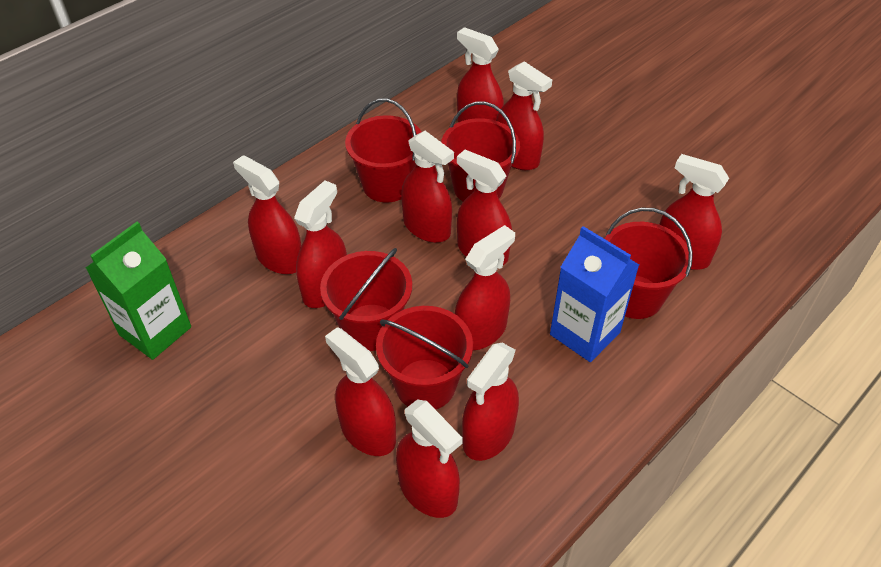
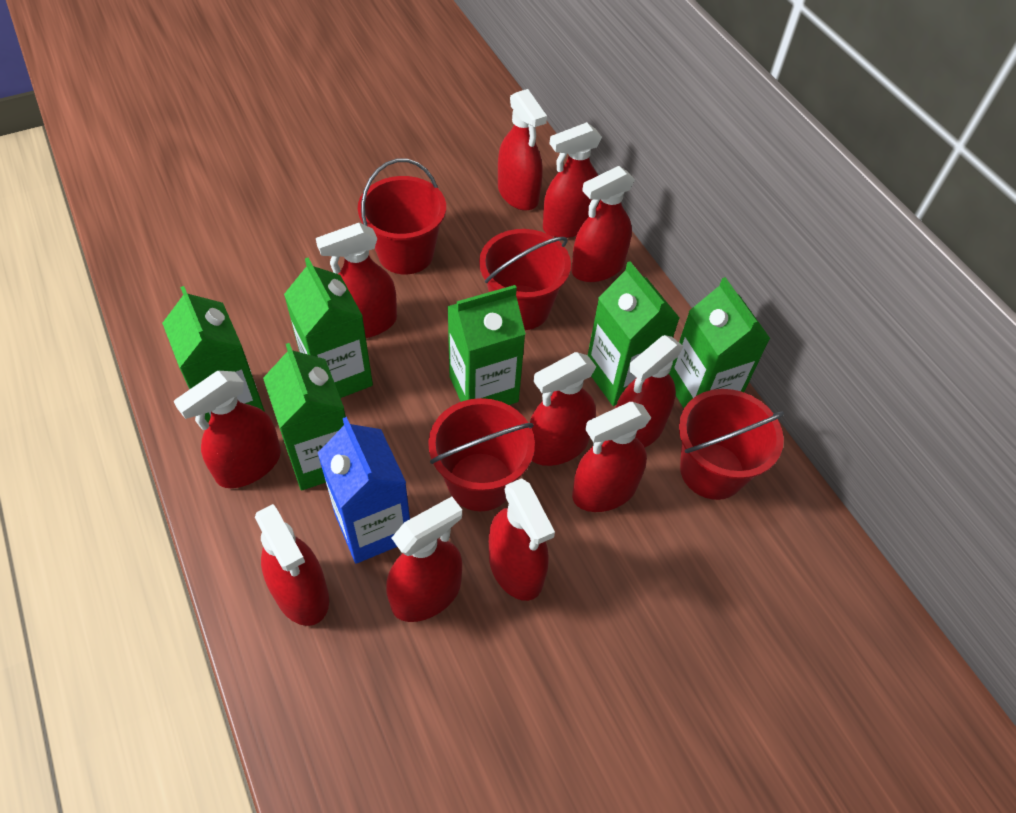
green carton: 1 -> 6
red bucket: 5 -> 4

